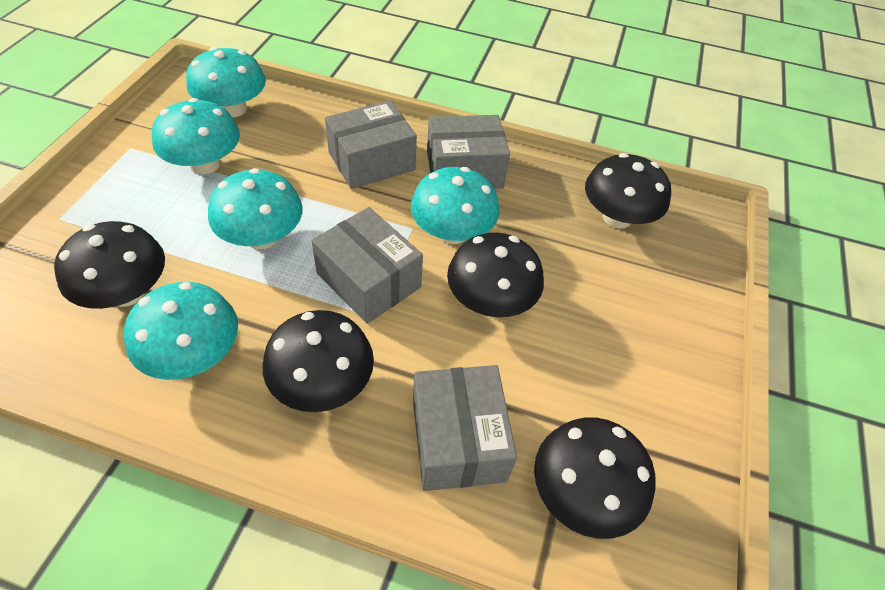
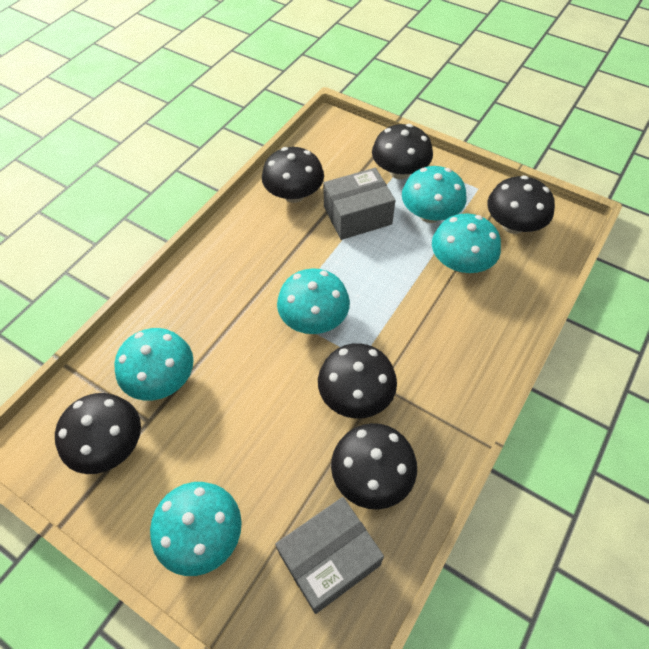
black mushroom: 5 -> 6
grey box: 4 -> 2

